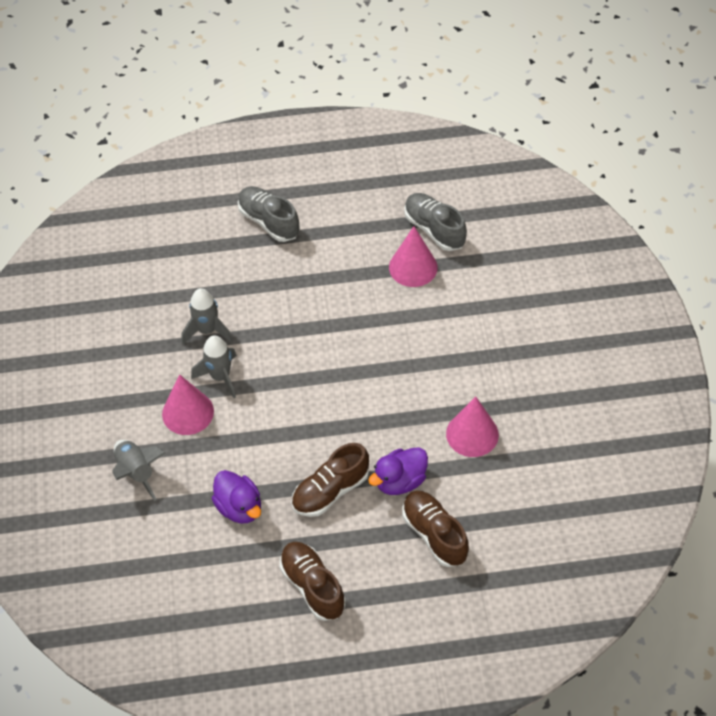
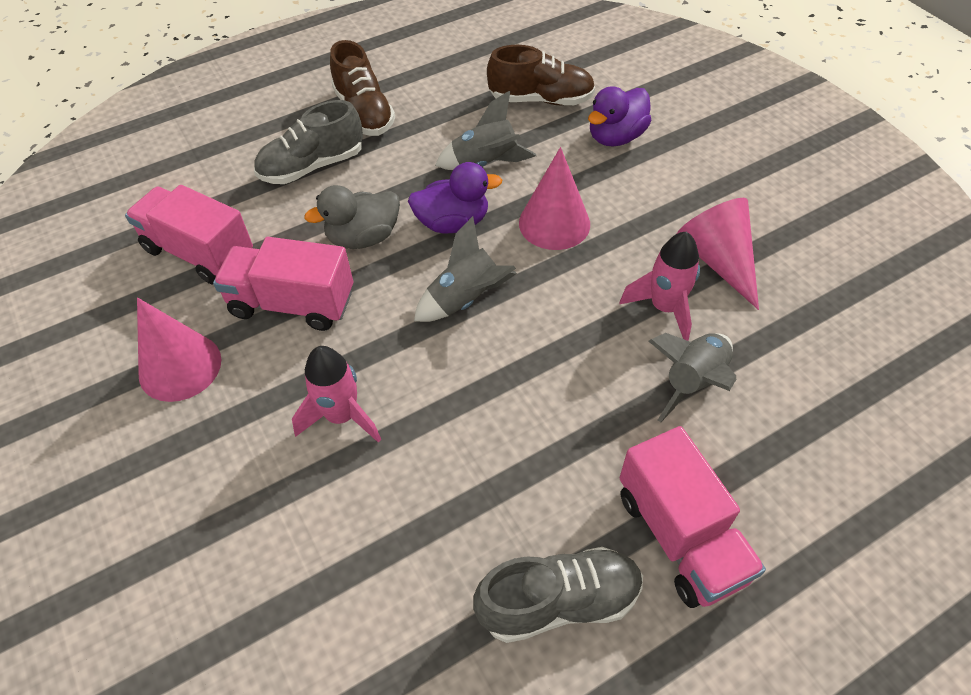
brown shoe: 3 -> 2
grey duck: 0 -> 1
pink rocket: 0 -> 2
pink truck: 0 -> 3

